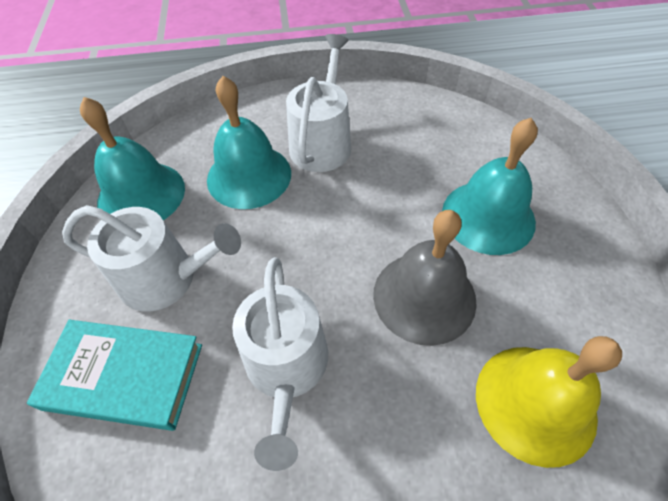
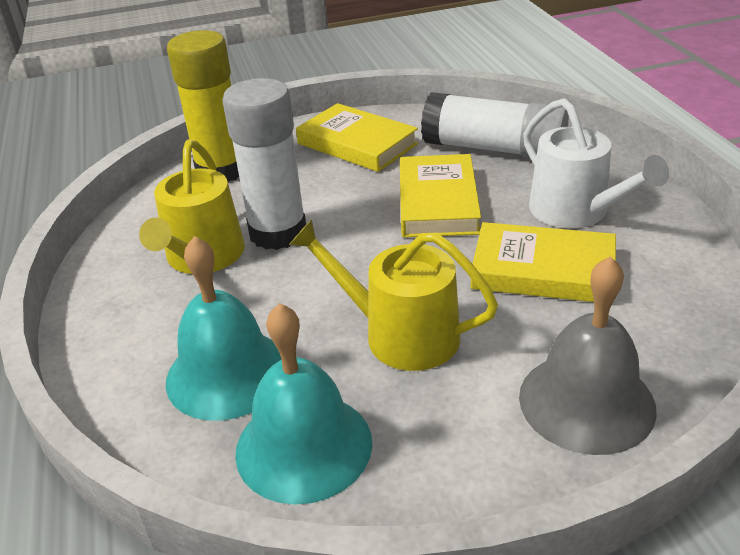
turquoise bell: 3 -> 2
turquoise book: 1 -> 0
white glue stick: 0 -> 2
white watering can: 3 -> 1
yellow bell: 1 -> 0
yellow book: 0 -> 3
yellow glue stick: 0 -> 1
yellow watering can: 0 -> 2

